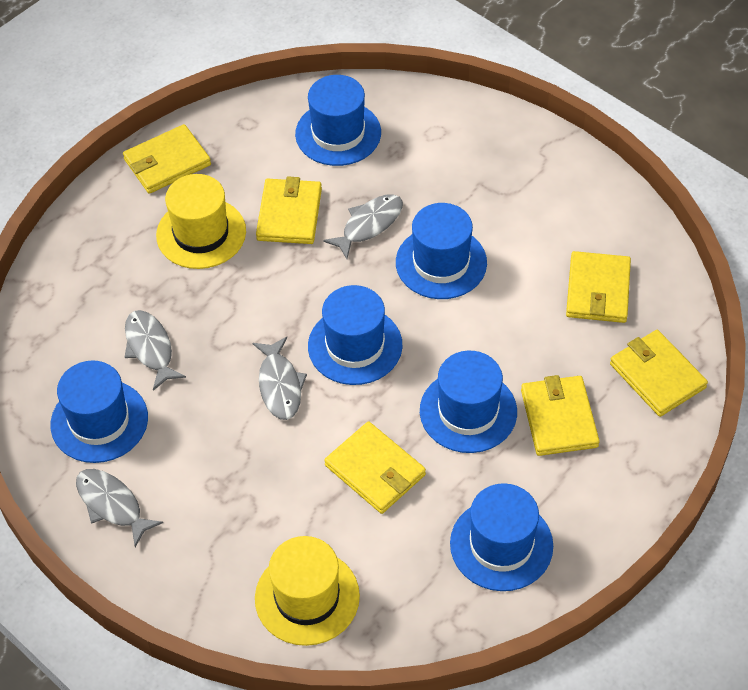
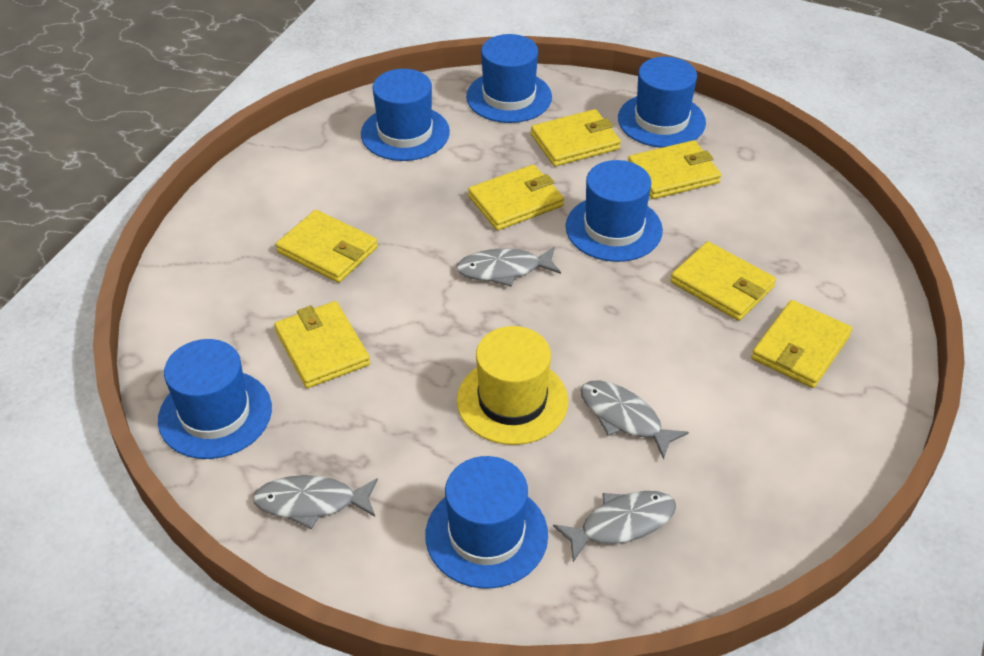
yellow hat: 2 -> 1
yellow wallet: 6 -> 7

